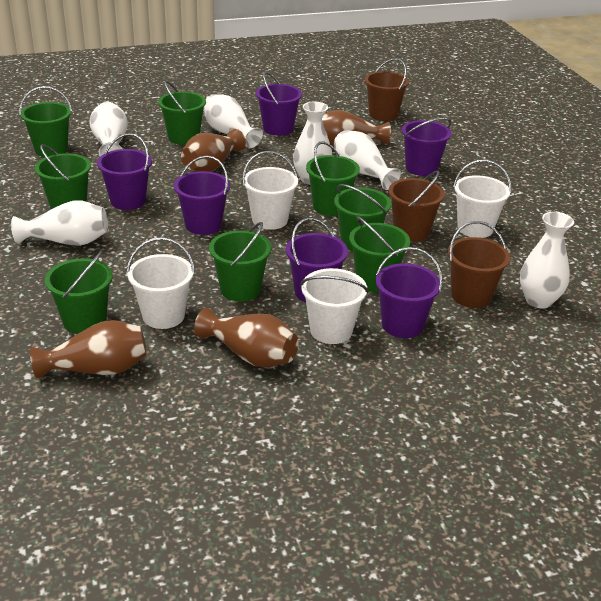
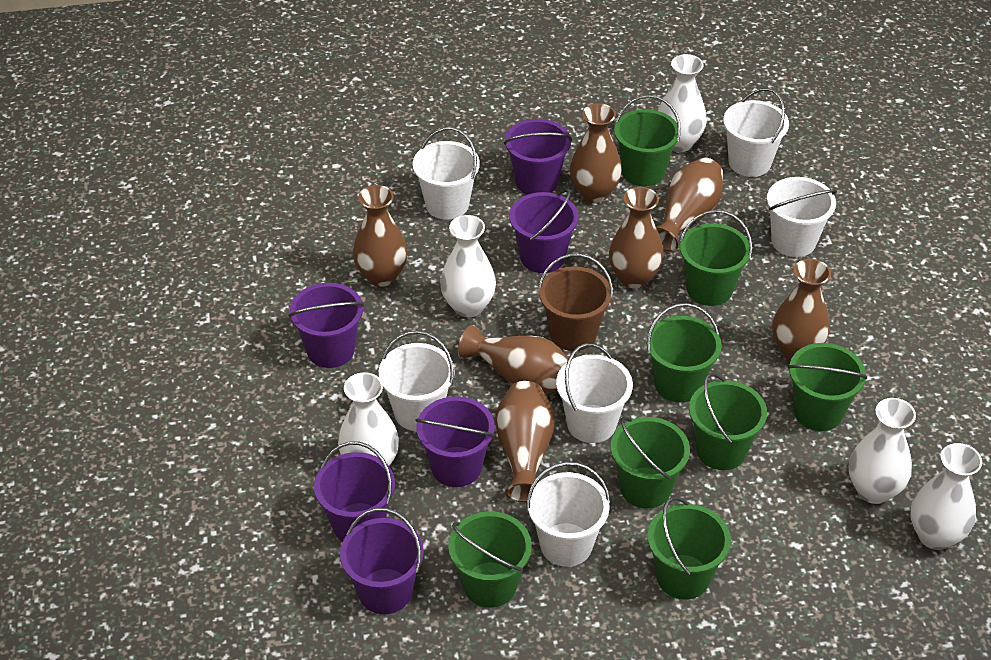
brown bucket: 3 -> 1
brown vase: 4 -> 7
white bucket: 4 -> 6
white vase: 6 -> 5

